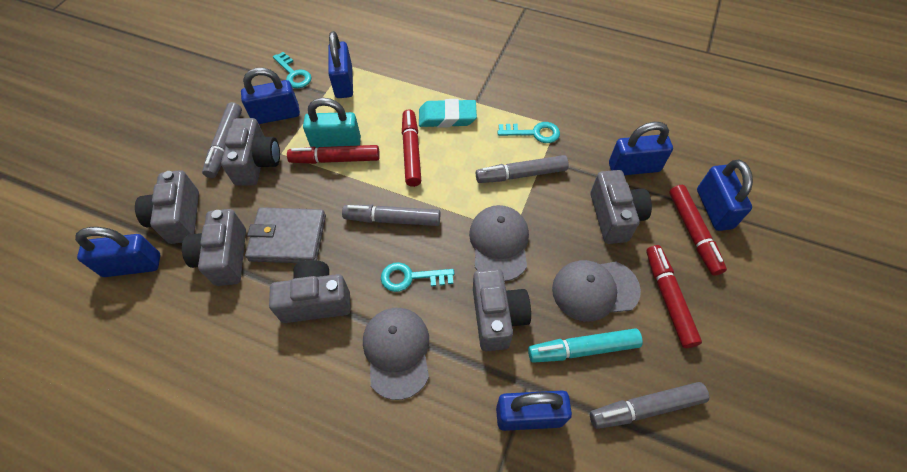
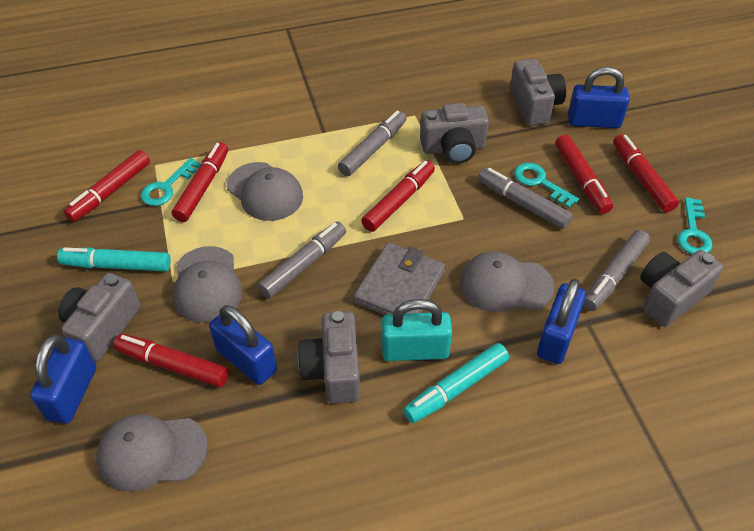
blue padlock: 6 -> 4
grey camera: 6 -> 5
grey cap: 3 -> 4
red marker: 4 -> 6
turquoise eraser: 1 -> 0
turquoise marker: 1 -> 2

